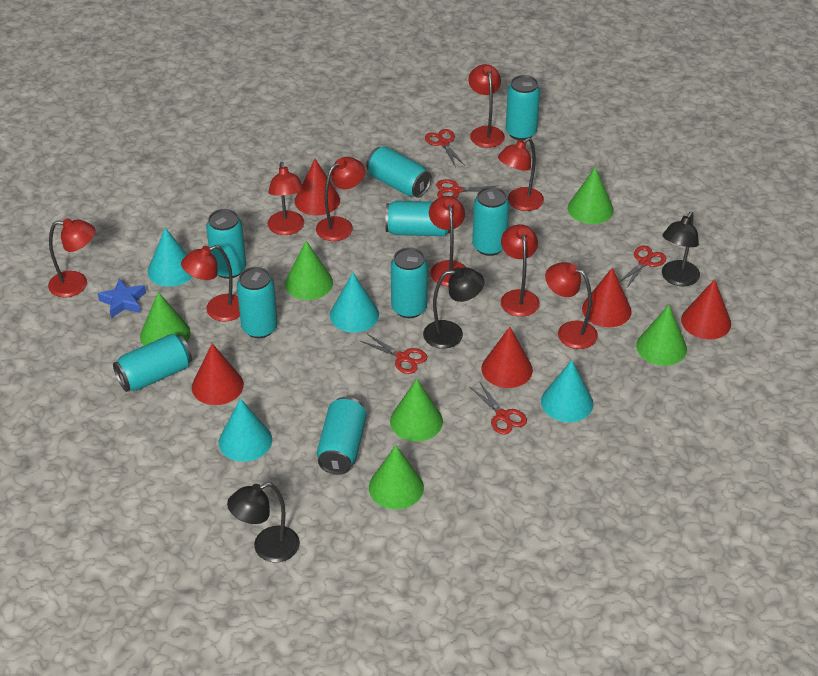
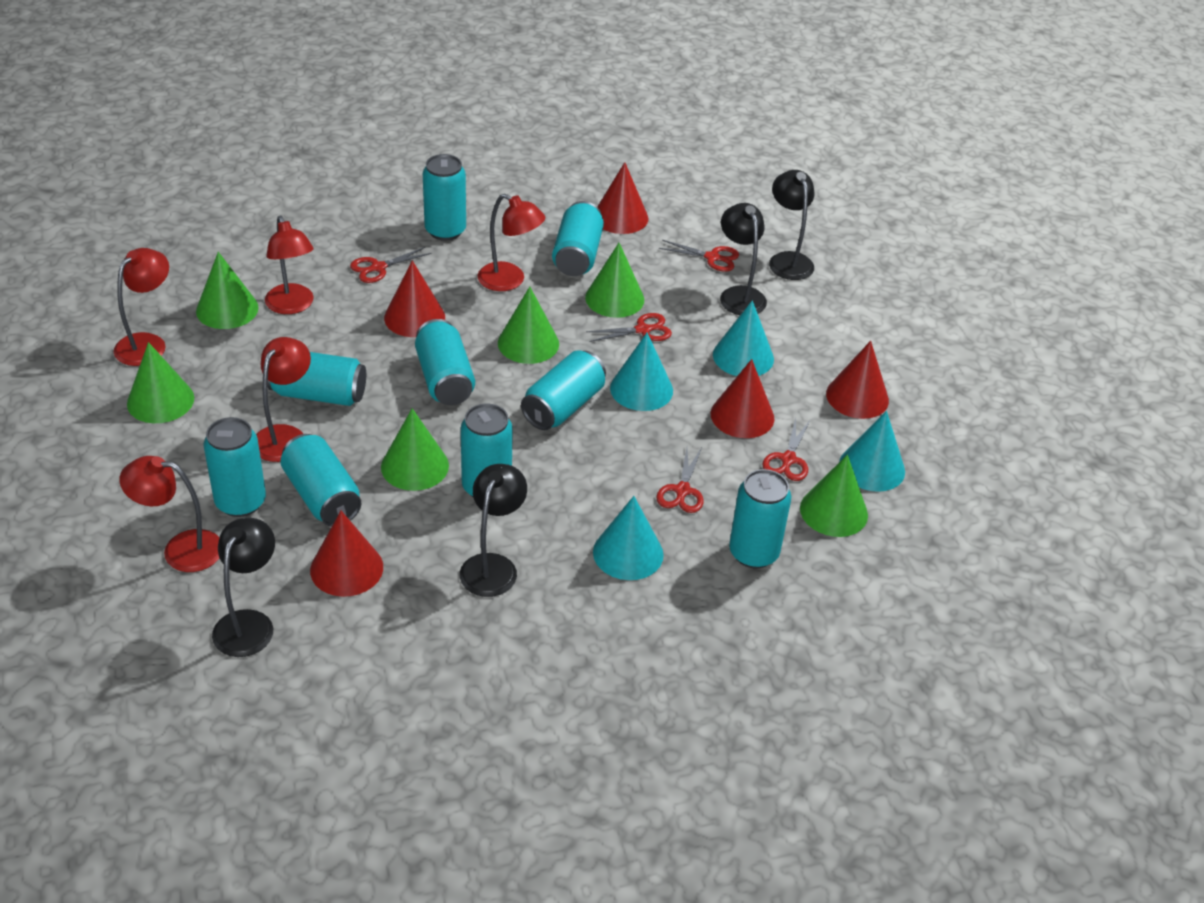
black lamp: 3 -> 4
blue star: 1 -> 0
red lamp: 9 -> 5

